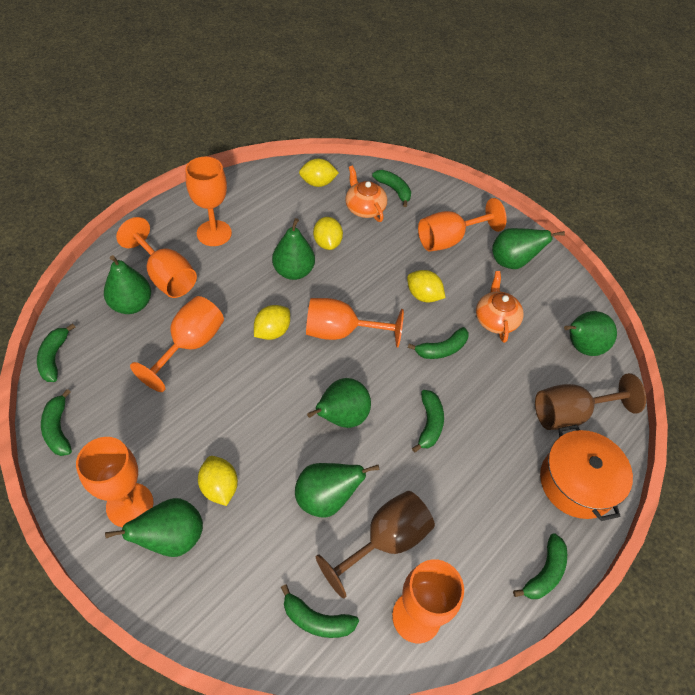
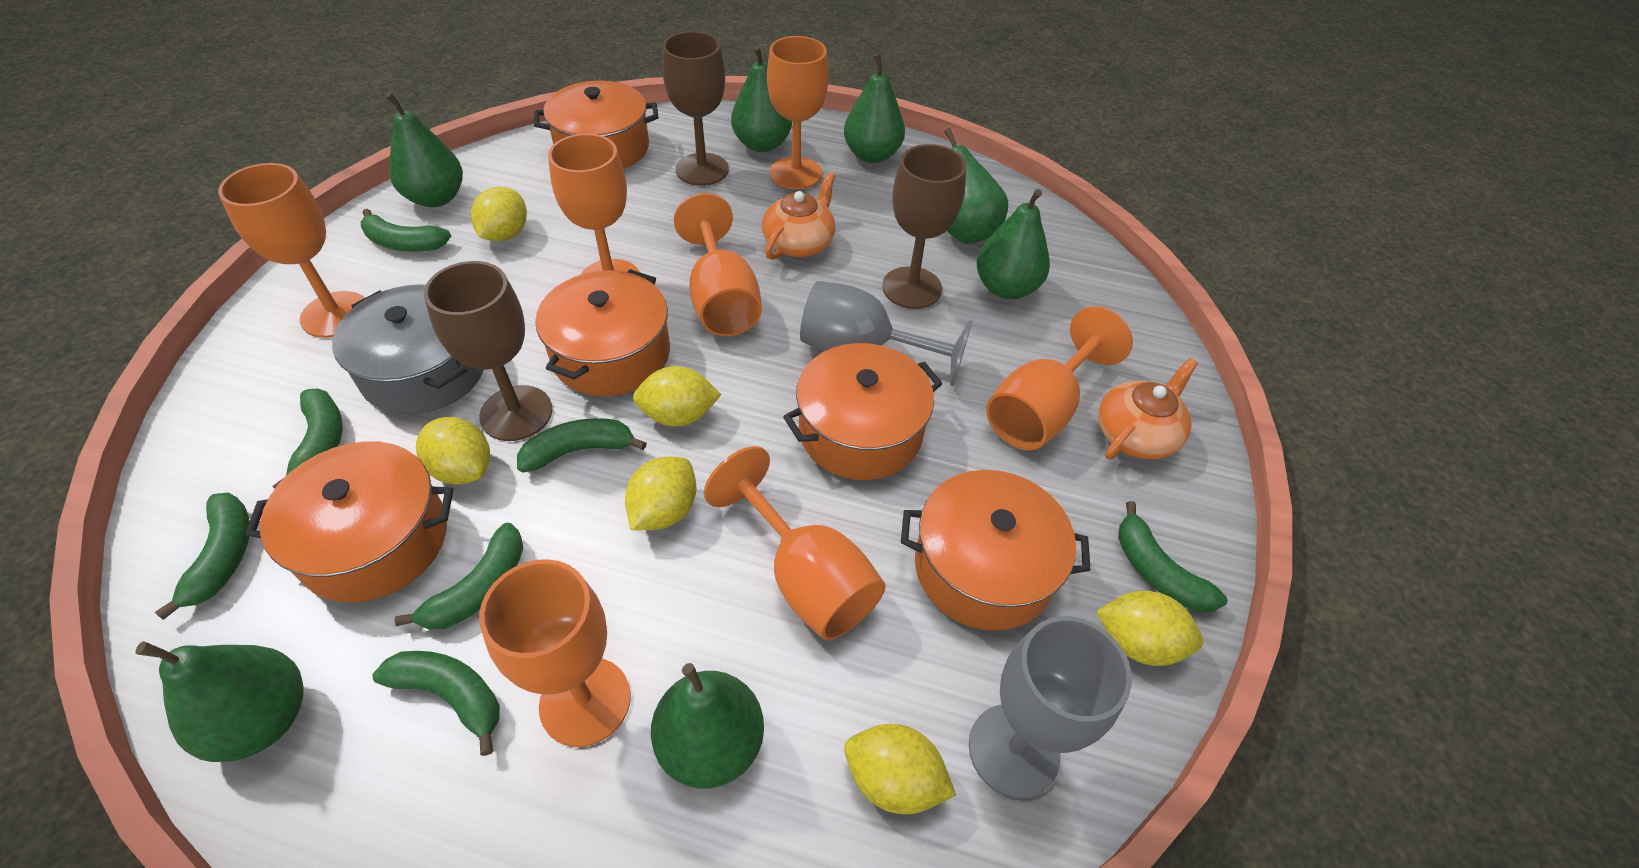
brown goblet: 2 -> 3
grey goblet: 0 -> 2
grey pot: 0 -> 1
orange pot: 1 -> 5
yellow lemon: 5 -> 6

